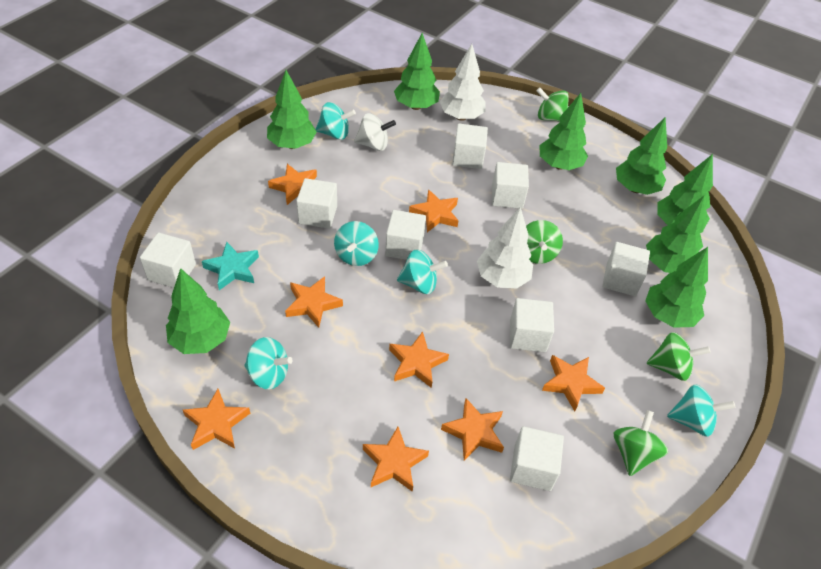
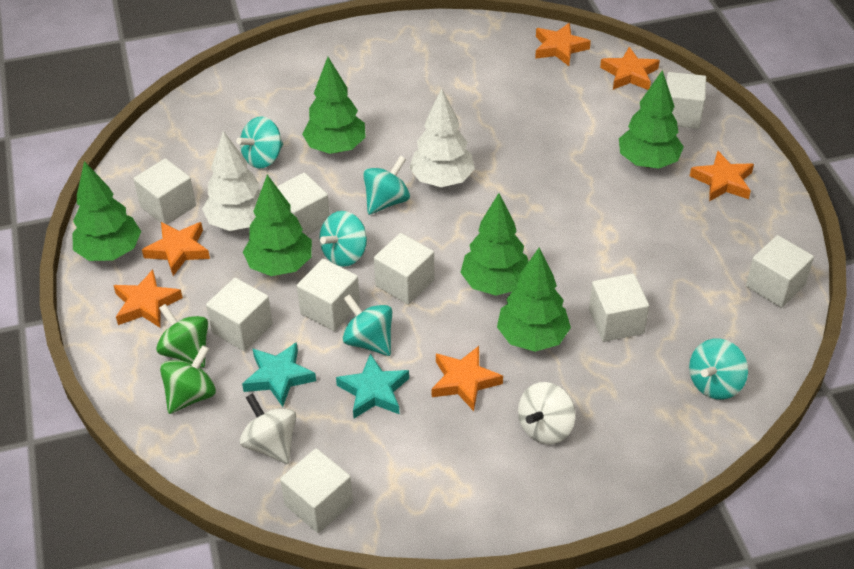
green spinning top: 4 -> 2
green tree: 8 -> 6
orange star: 8 -> 6
turquoise star: 1 -> 2
white cube: 8 -> 9
white spinning top: 1 -> 2

